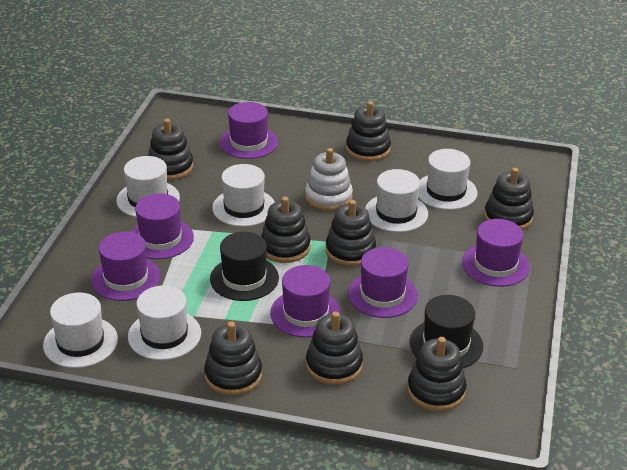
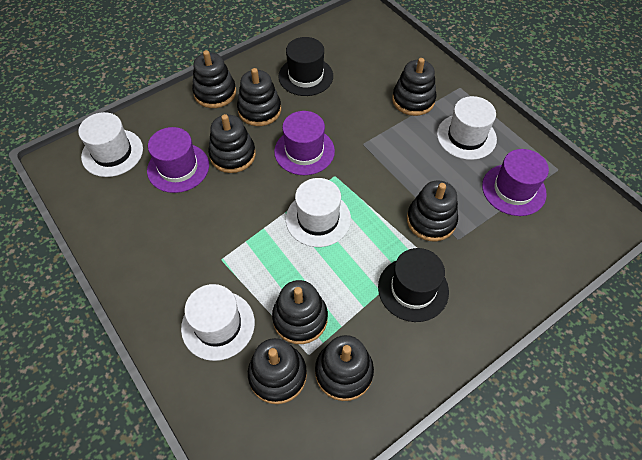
purple hat: 6 -> 3
white hat: 6 -> 4
white stacking toy: 1 -> 0

